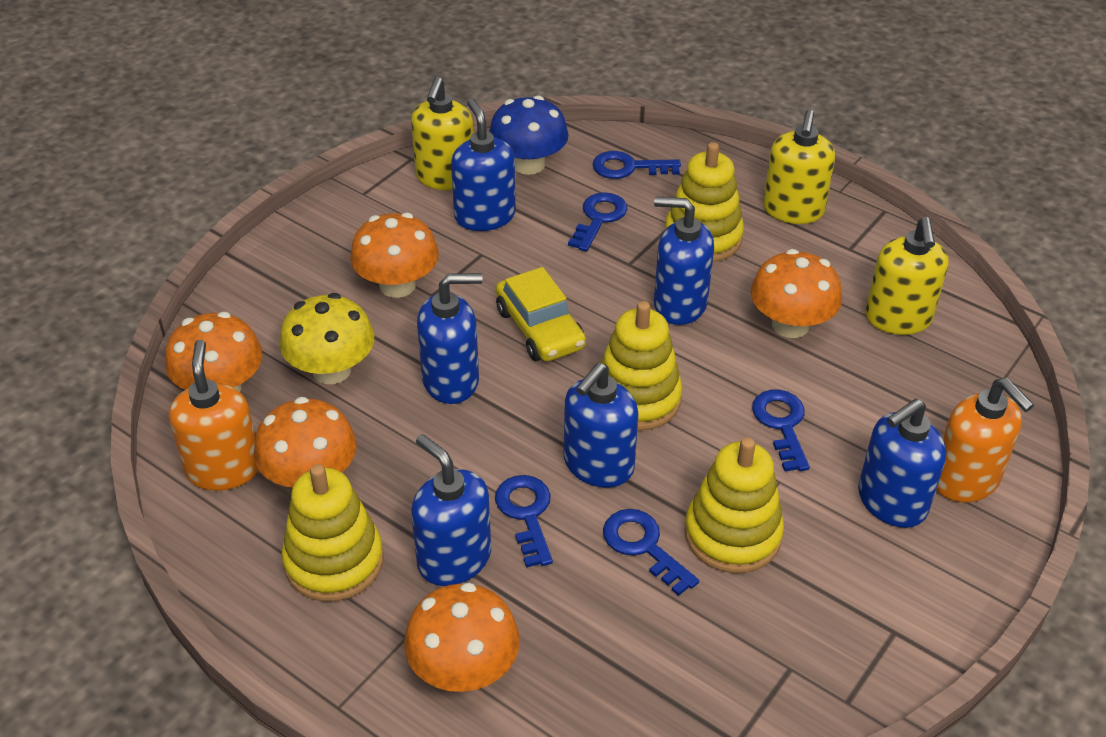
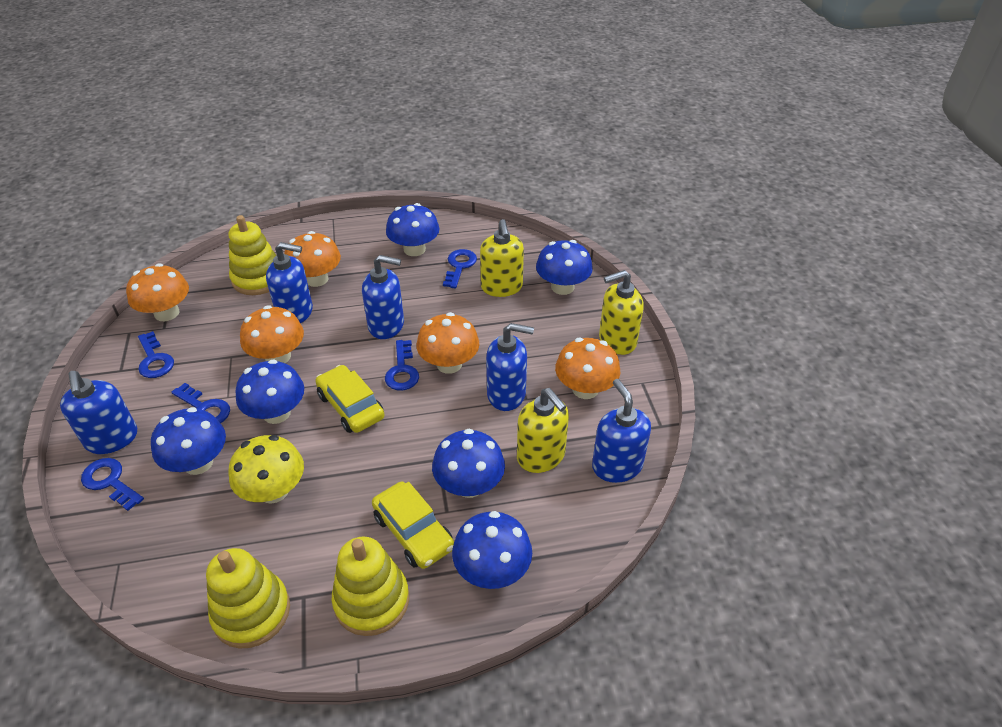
blue mushroom: 1 -> 6
blue soap dispenser: 6 -> 5
orange soap dispenser: 2 -> 0
yellow car: 1 -> 2
yellow stacking toy: 4 -> 3

